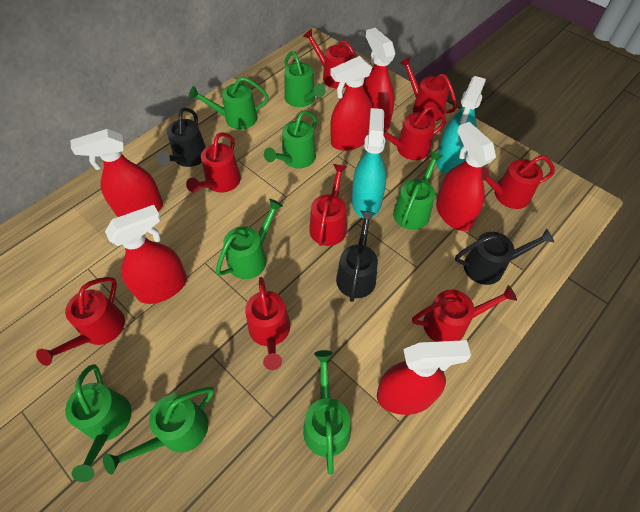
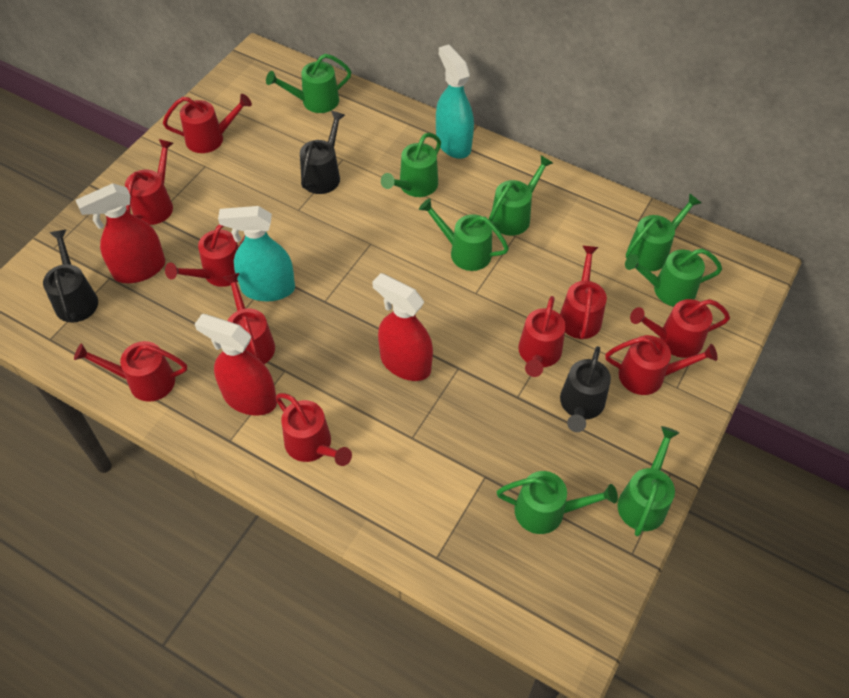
red spray bottle: 6 -> 3
red watering can: 9 -> 10

